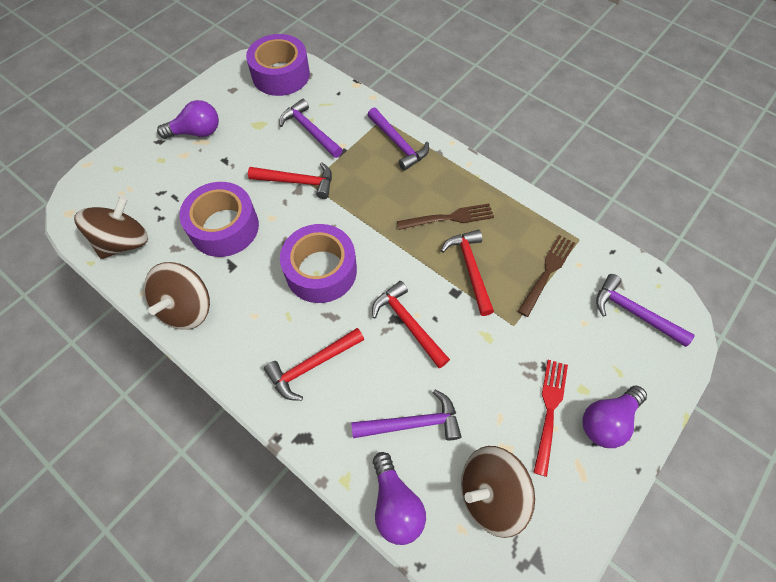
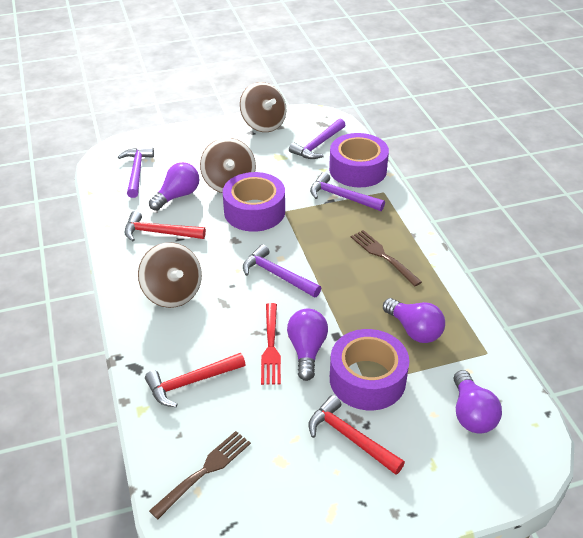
purple light bulb: 3 -> 4
red hammer: 4 -> 3

